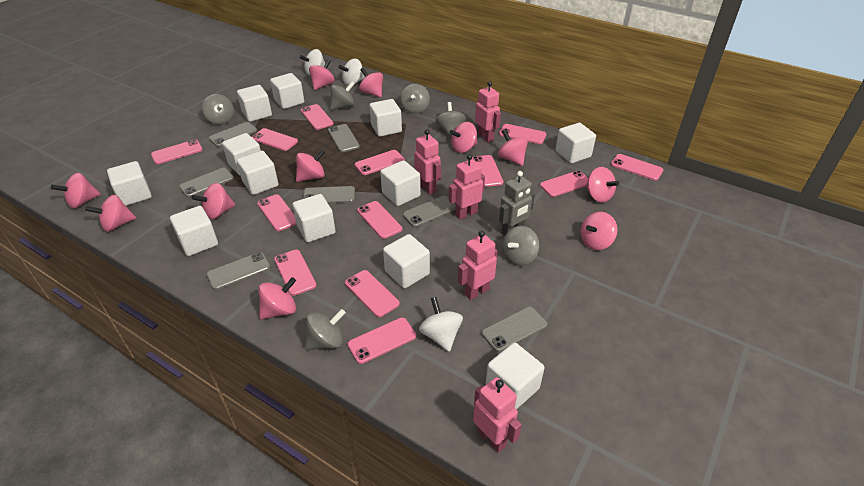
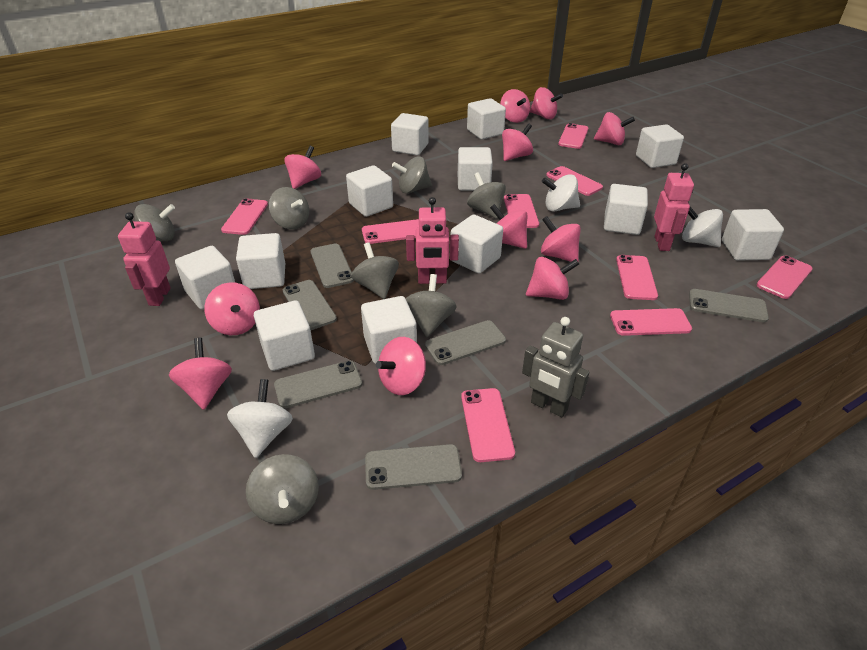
grey phone: 7 -> 6
grey spinning top: 6 -> 7
pink phone: 13 -> 9
pink robot: 5 -> 3

